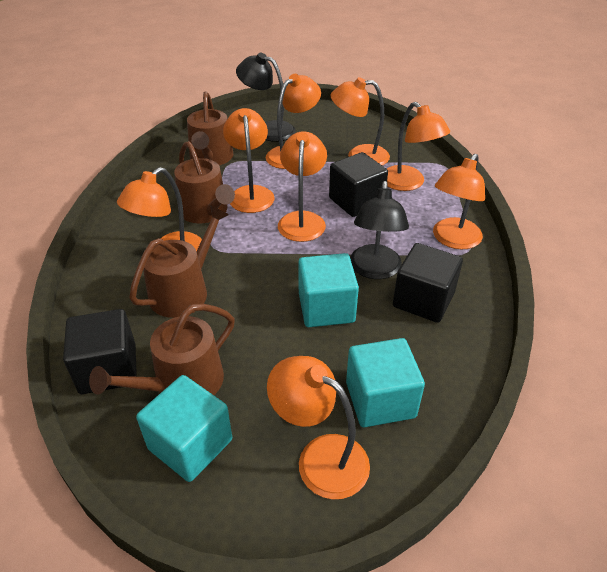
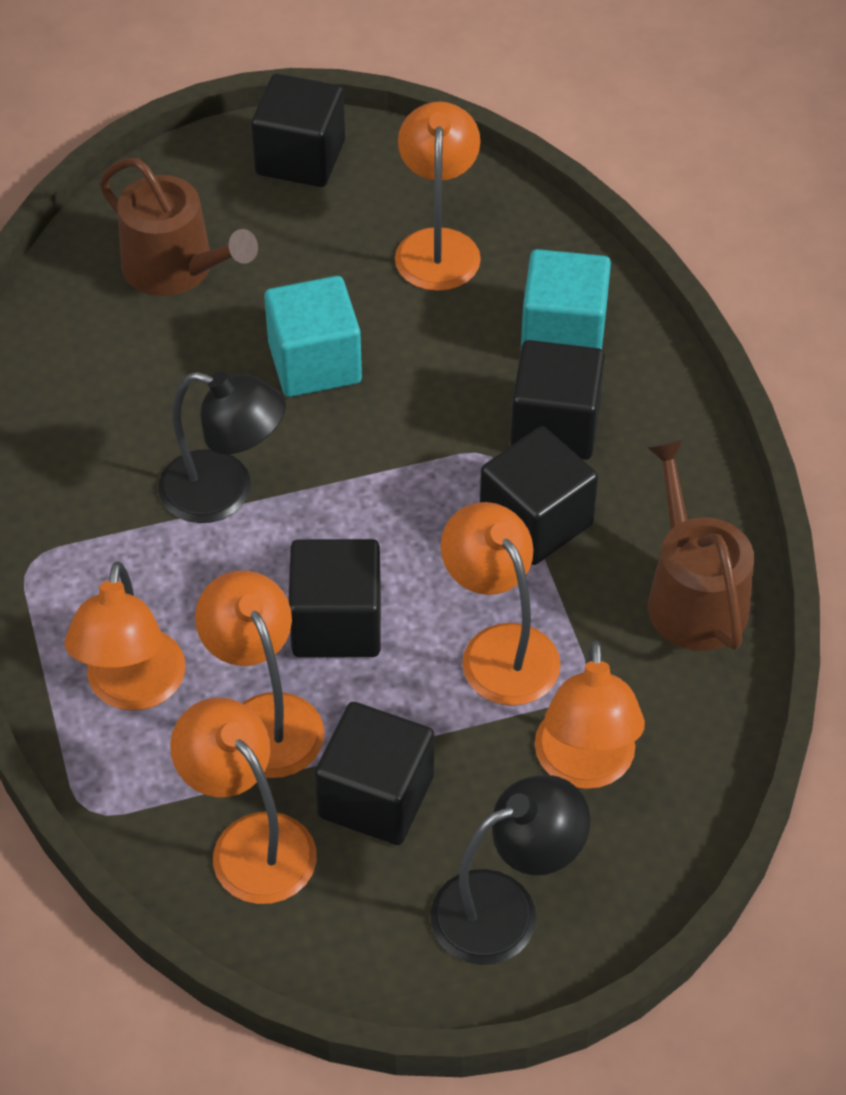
black cube: 3 -> 5
brown watering can: 4 -> 2
orange lamp: 8 -> 6
turquoise cube: 3 -> 2

